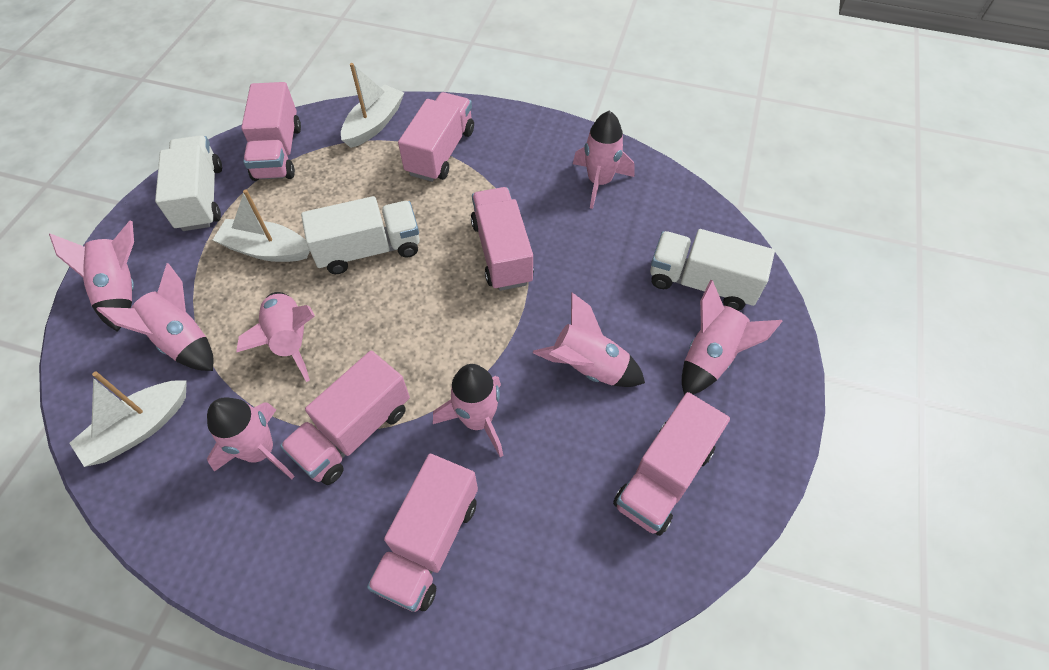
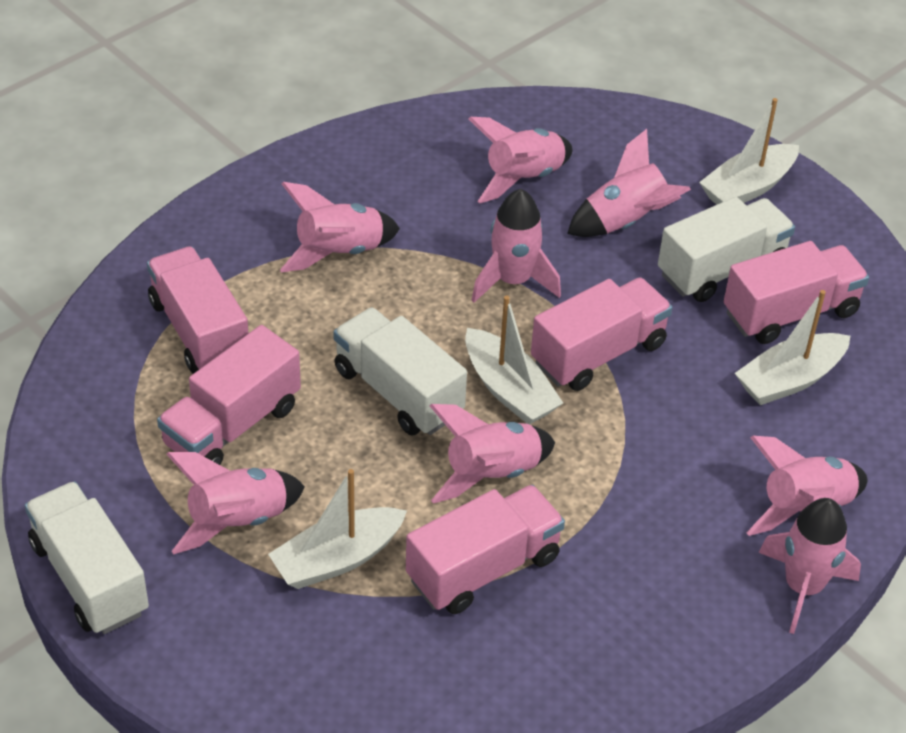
pink truck: 6 -> 5
white boat: 3 -> 4

